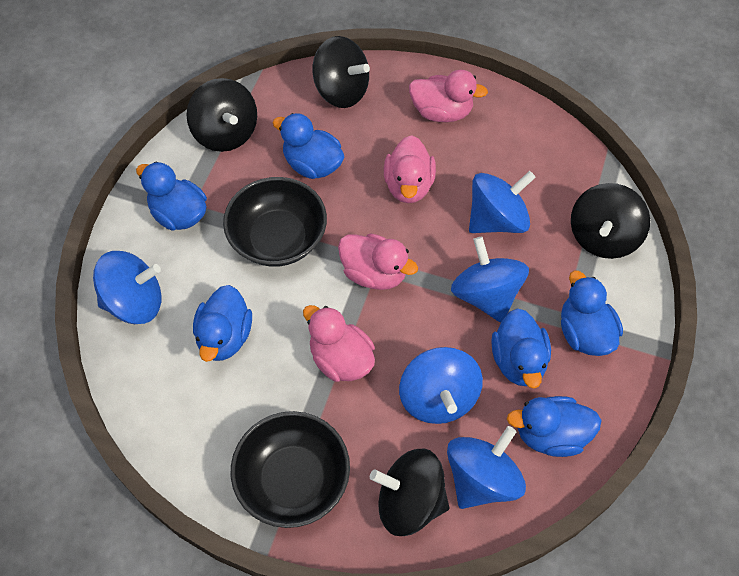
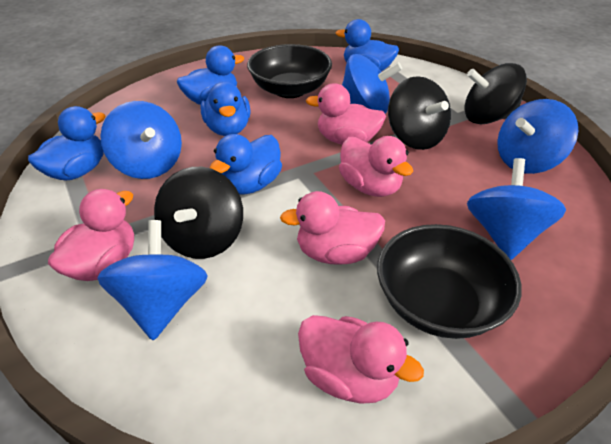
black spinning top: 4 -> 3
blue duck: 6 -> 5
pink duck: 4 -> 5

